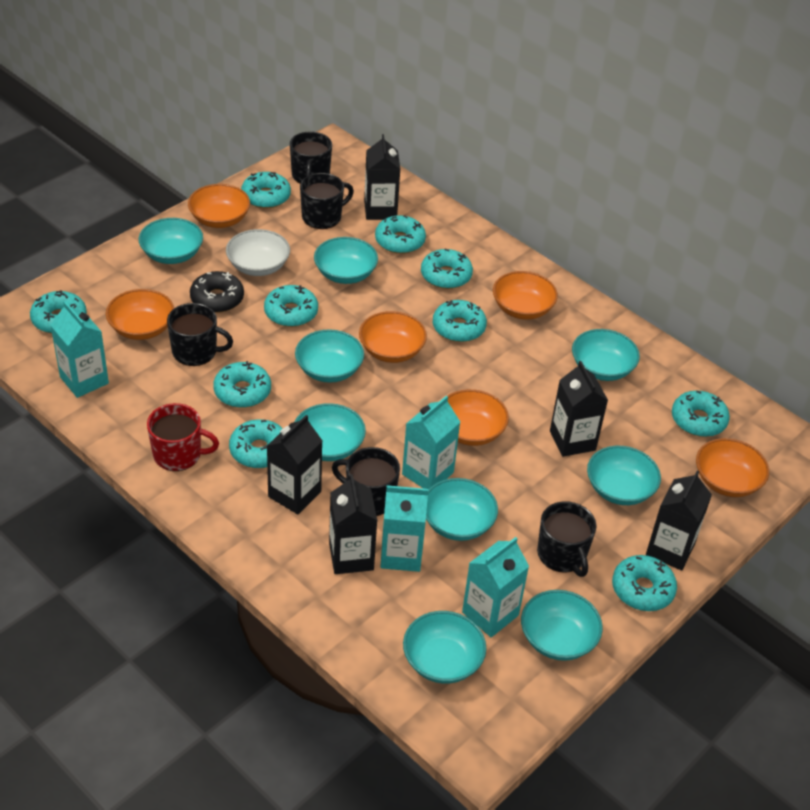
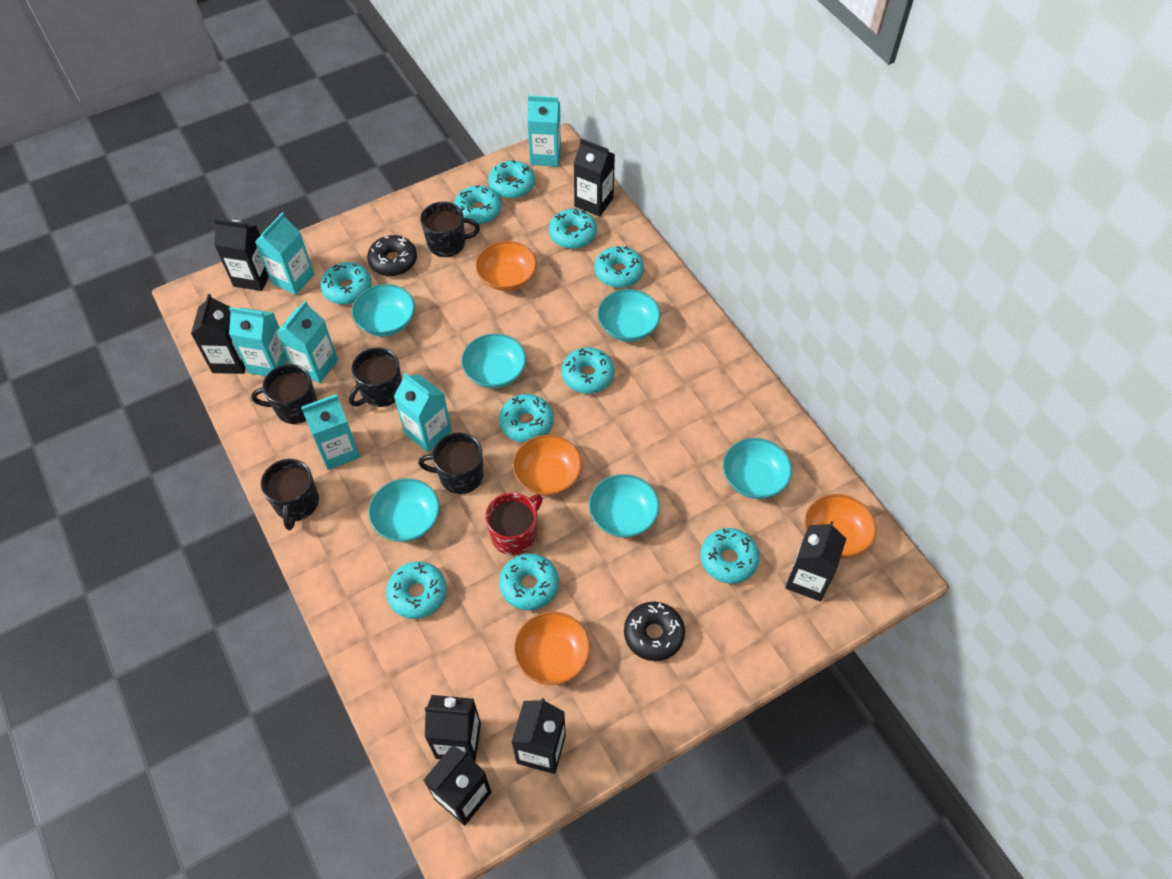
black carton: 5 -> 7
black donut: 1 -> 2
orange bowl: 6 -> 4
turquoise bowl: 9 -> 6
turquoise carton: 4 -> 6
white bowl: 1 -> 0

